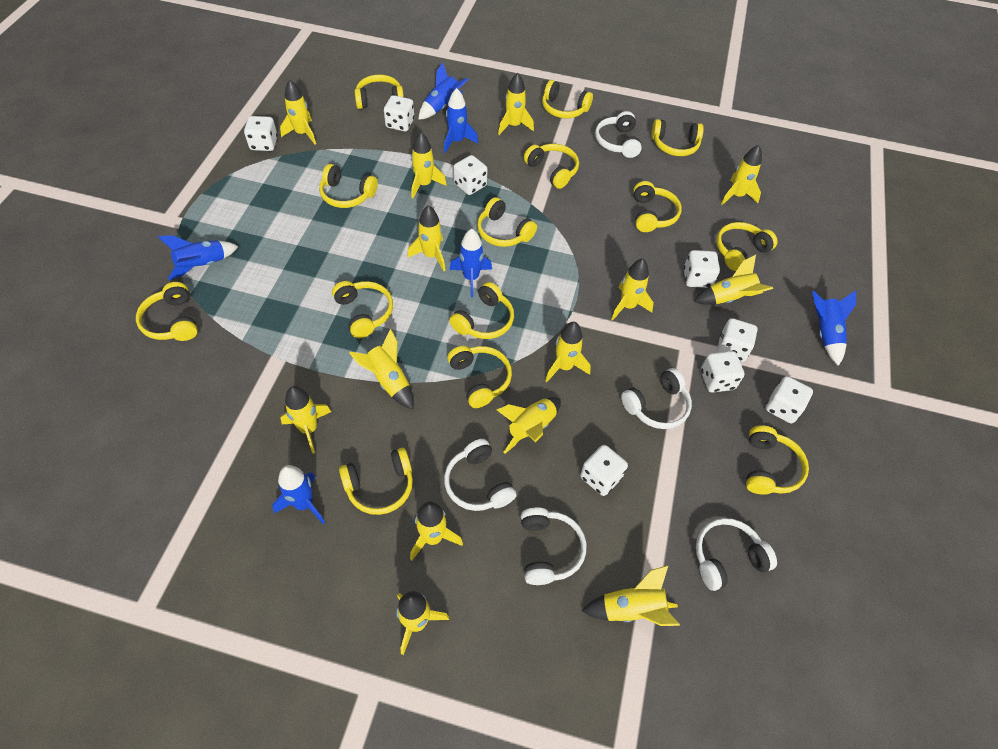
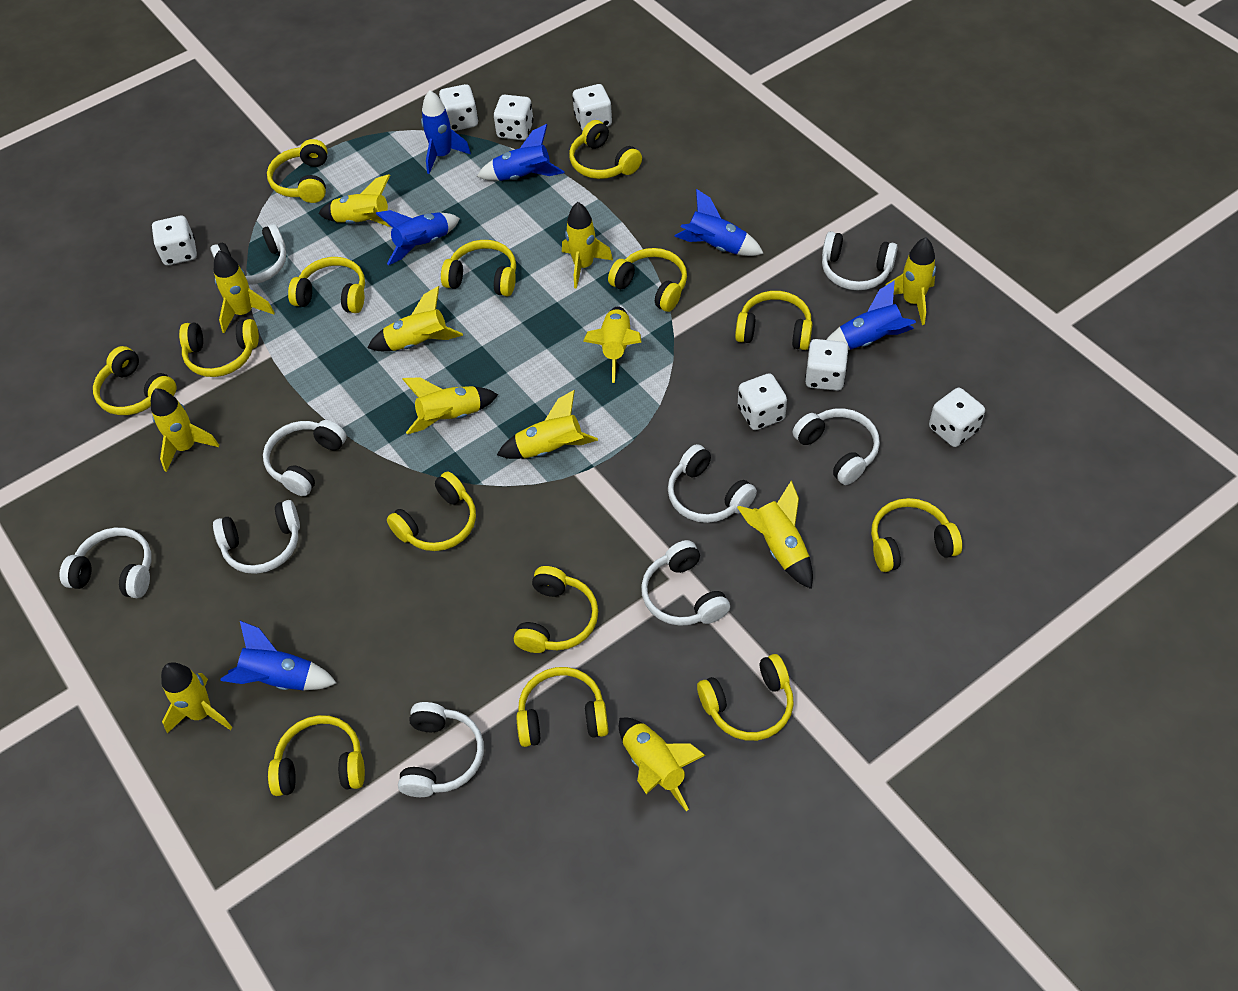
white dice: 8 -> 7
white headphones: 5 -> 9
yellow rocket: 14 -> 12

